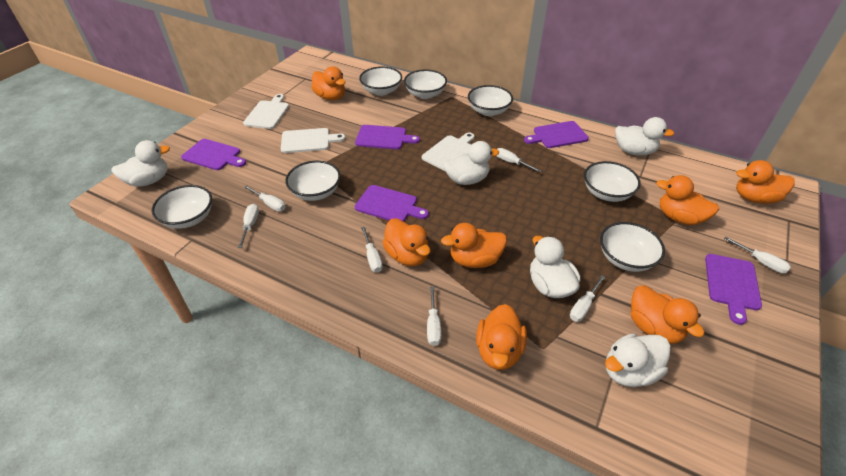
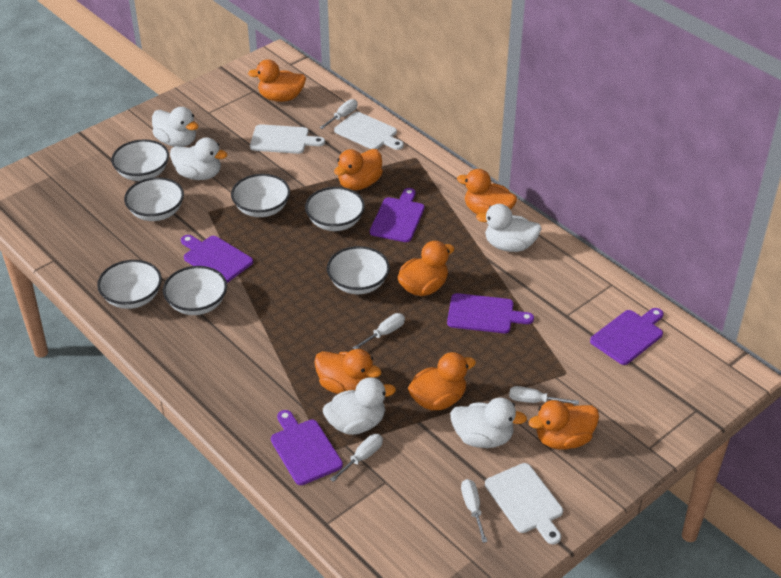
white screwdriver: 7 -> 5

